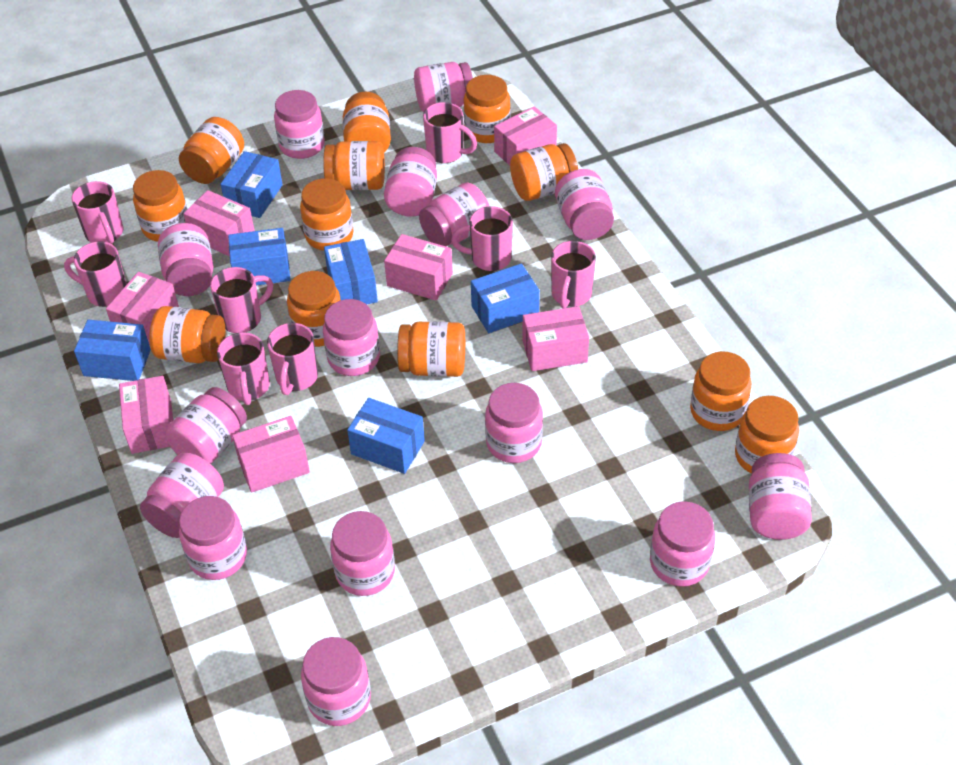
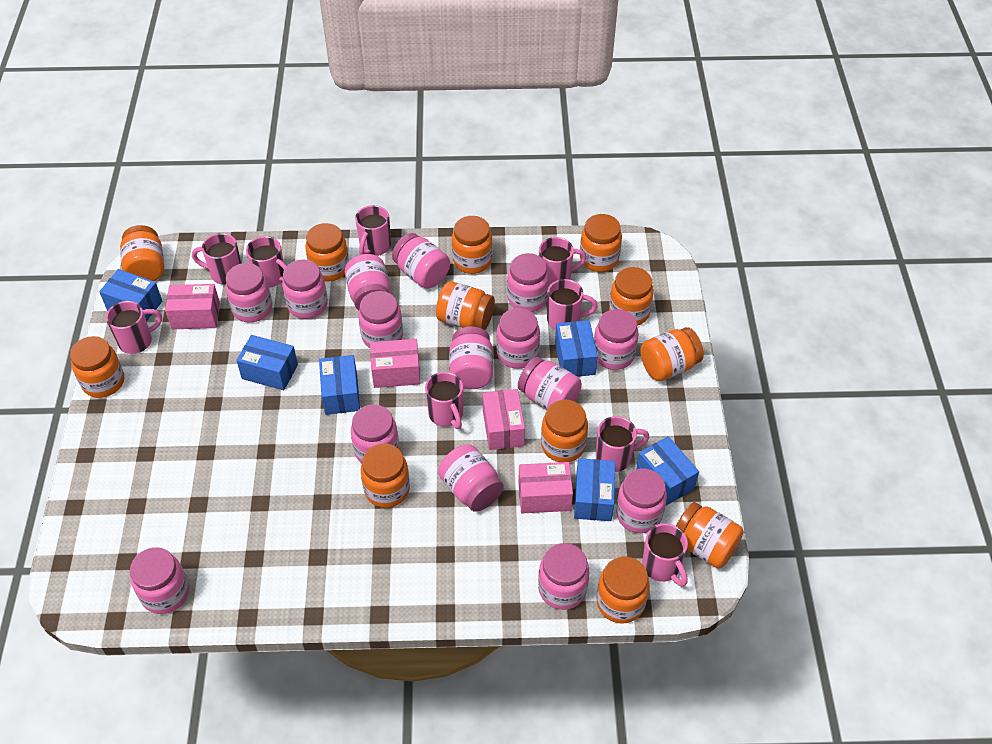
pink box: 7 -> 4
pink mug: 8 -> 9

